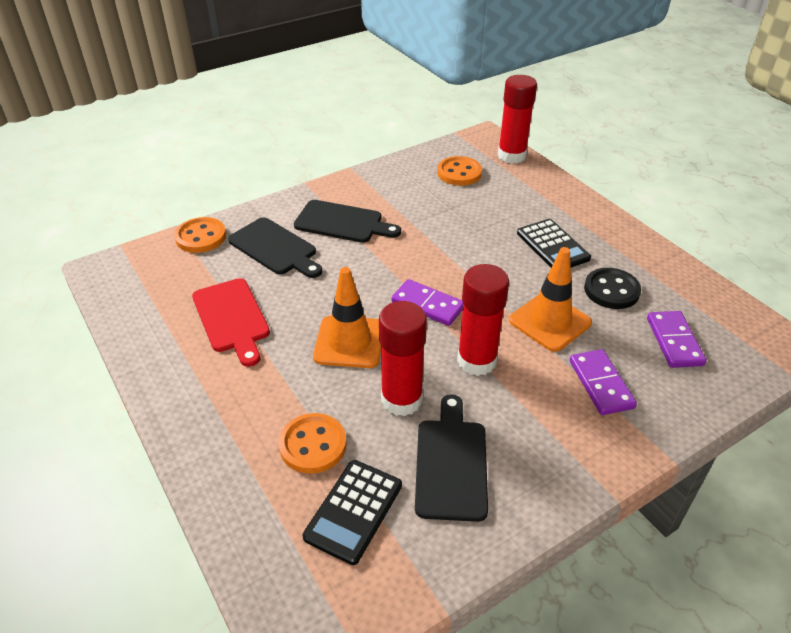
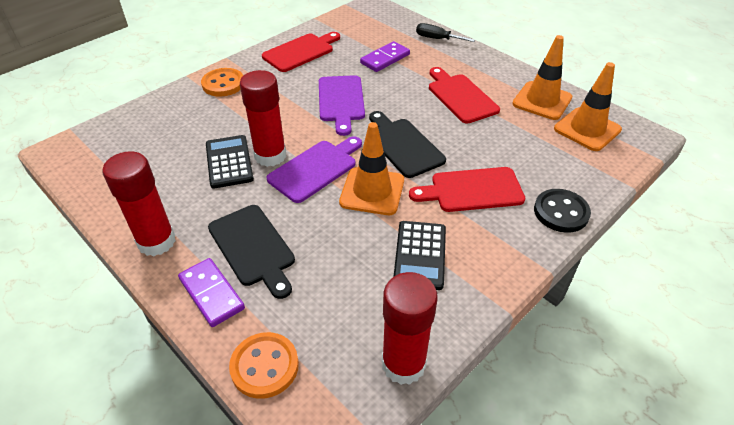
black cutting board: 3 -> 2
black screwdriver: 0 -> 1
orange button: 3 -> 2
orange traffic cone: 2 -> 3
purple cutting board: 0 -> 2
purple domino: 3 -> 2
red cutting board: 1 -> 3

